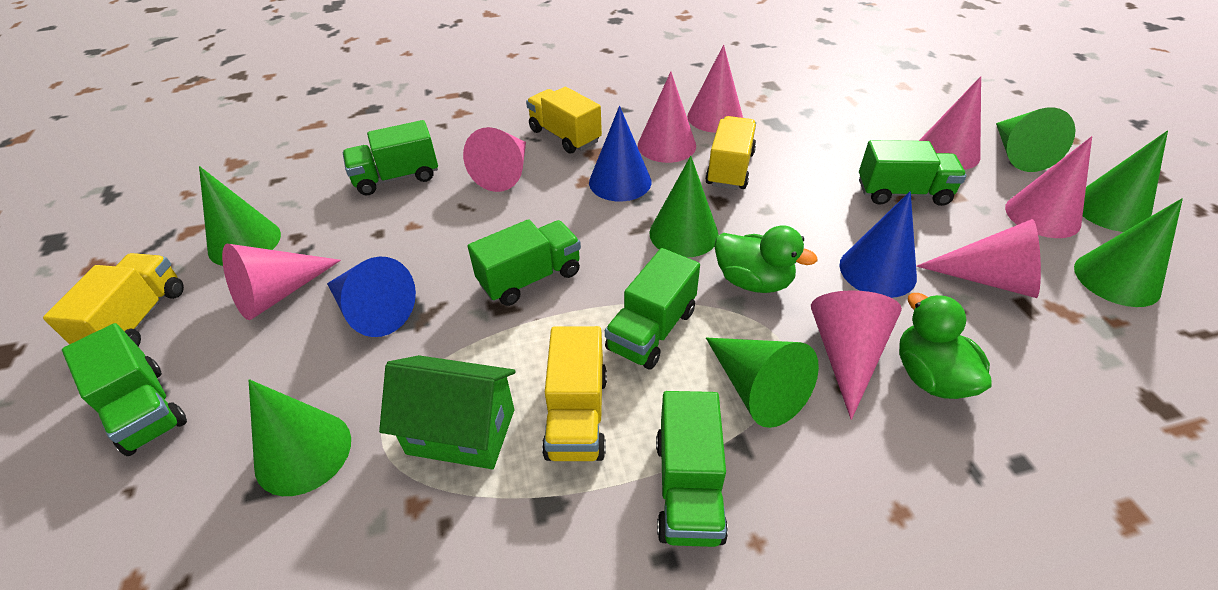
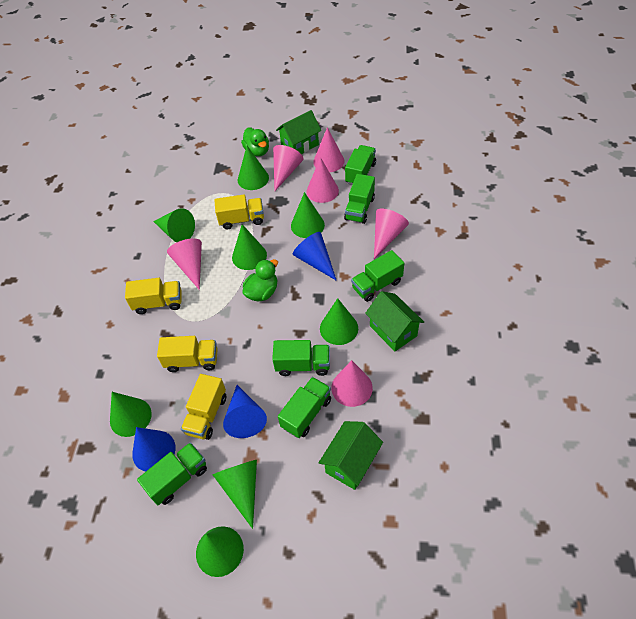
green cone: 7 -> 8
green house: 1 -> 3
pink cone: 8 -> 6

